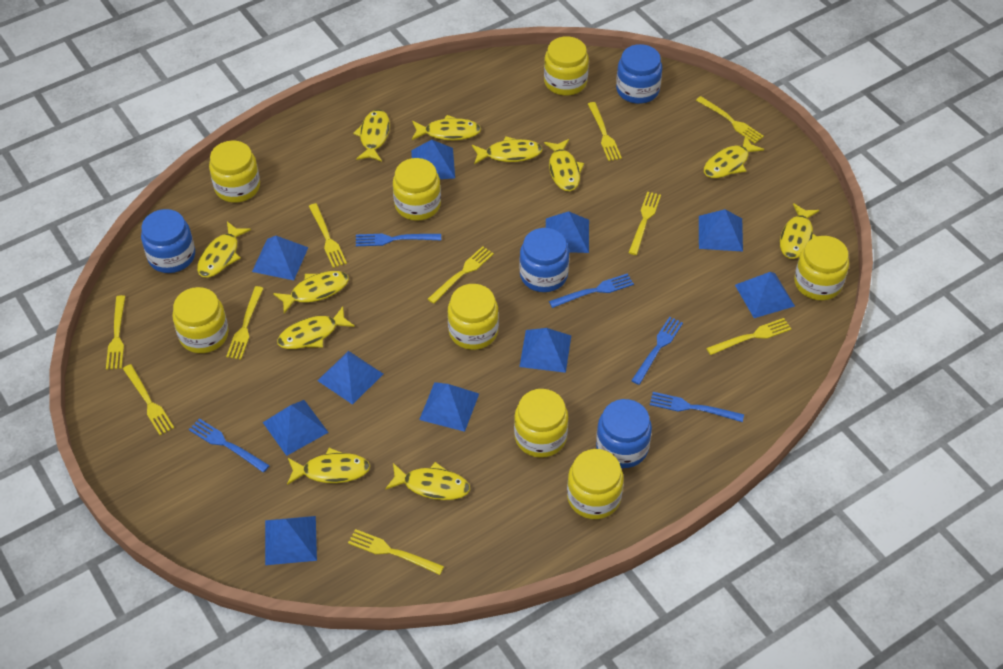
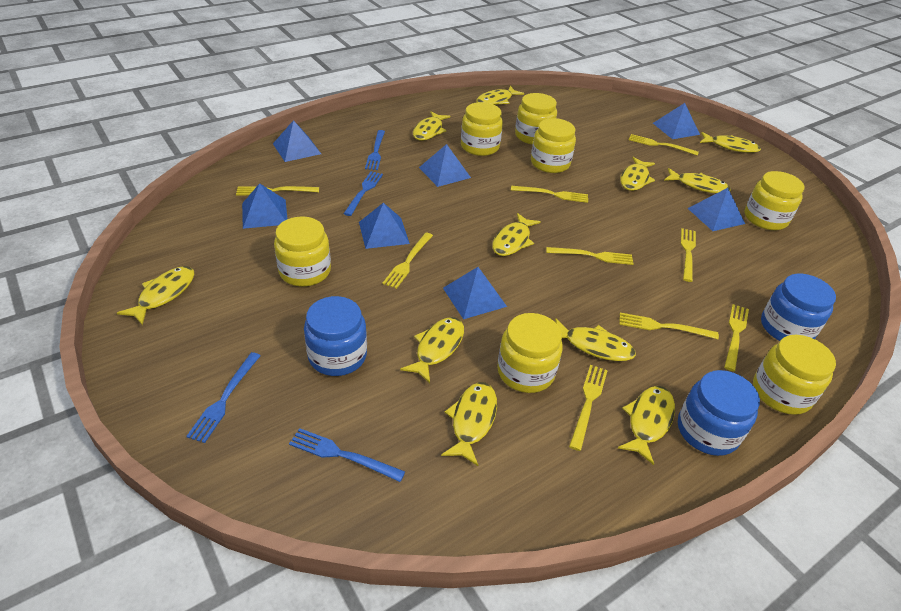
blue fork: 5 -> 4
blue jar: 4 -> 3
blue pyramid: 10 -> 7
yellow fork: 10 -> 9
yellow jar: 8 -> 7

